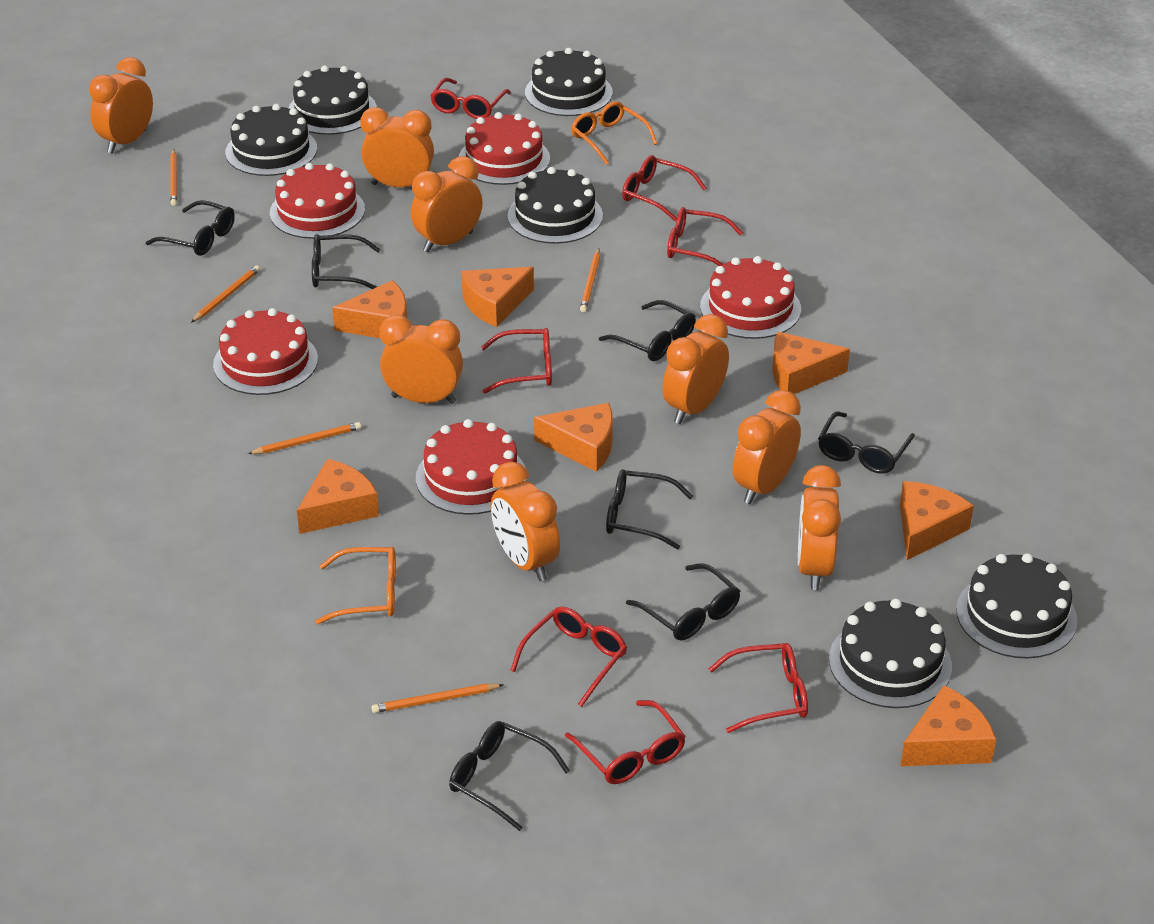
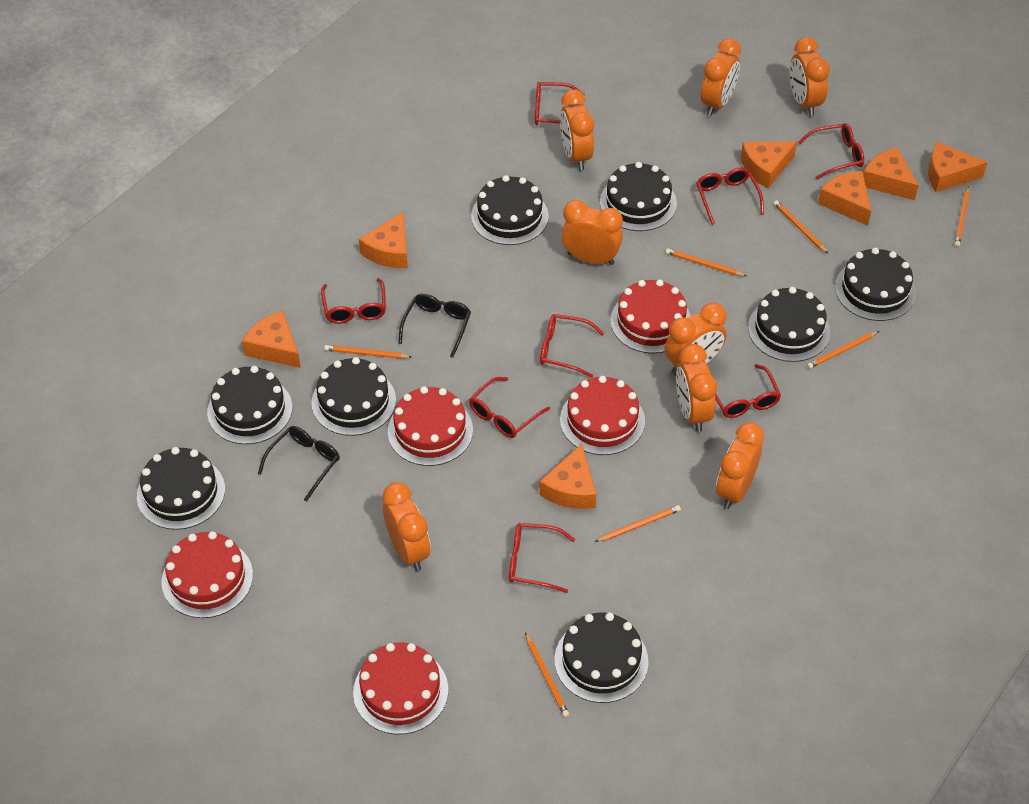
black cake: 6 -> 8
black glasses: 7 -> 2
orange glasses: 2 -> 0
orange pencil: 5 -> 7
red glasses: 7 -> 8

